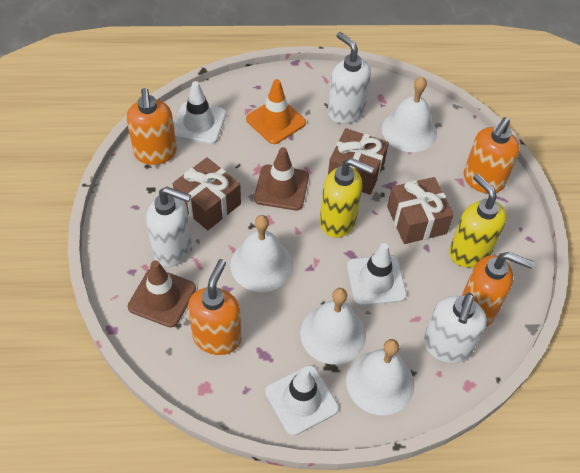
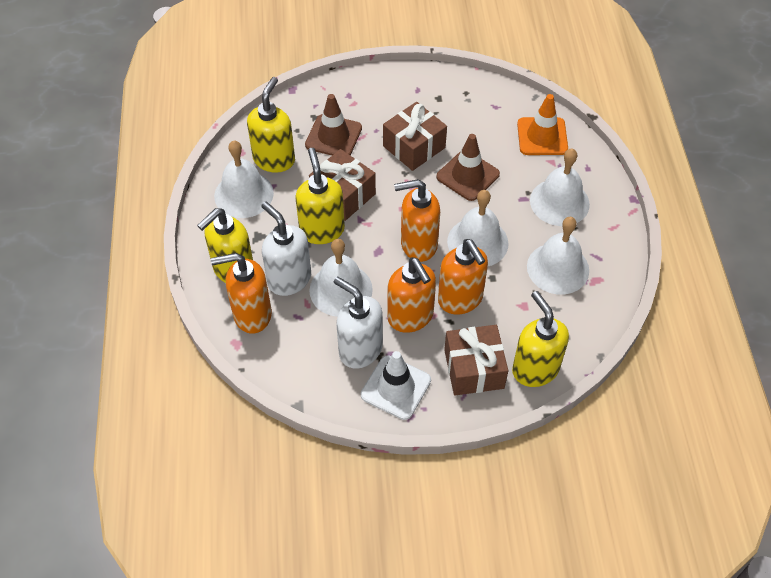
white bell: 4 -> 5
white soap dispenser: 3 -> 2
white traffic cone: 3 -> 1
yellow soap dispenser: 2 -> 4

